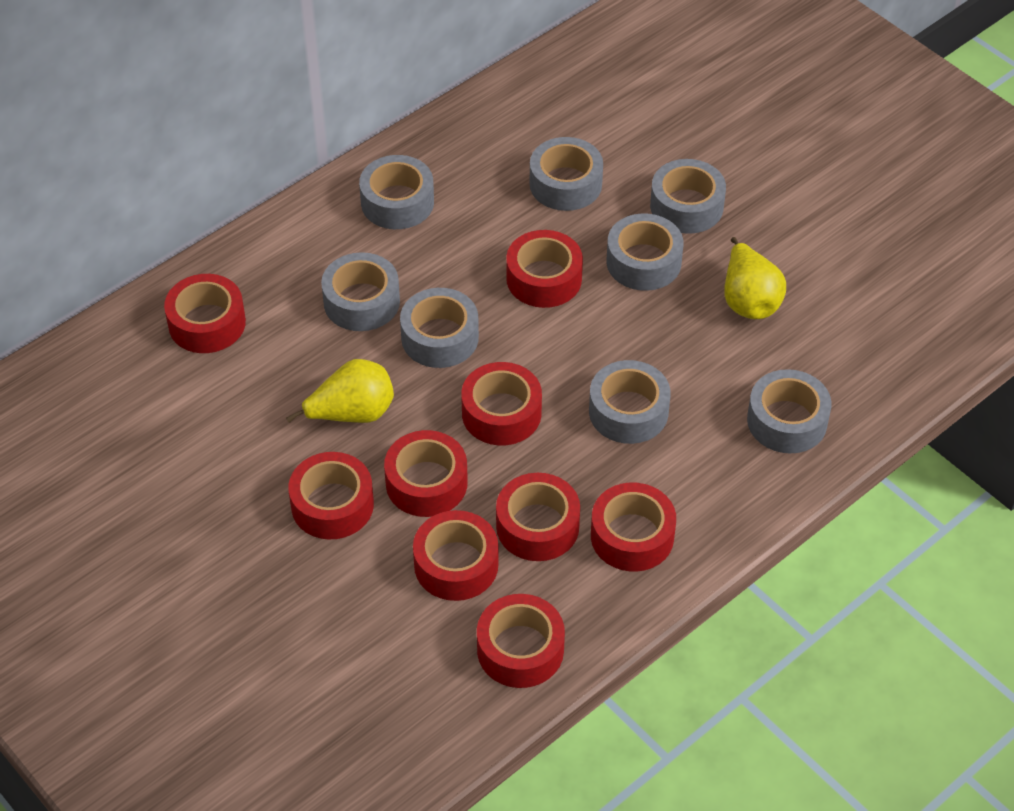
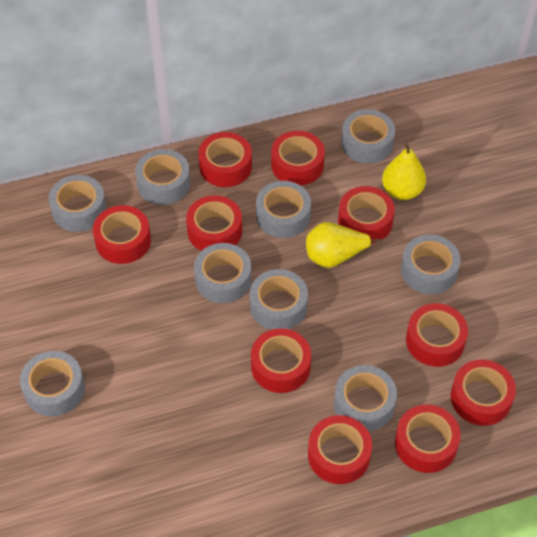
grey tape: 8 -> 9
red tape: 9 -> 10

